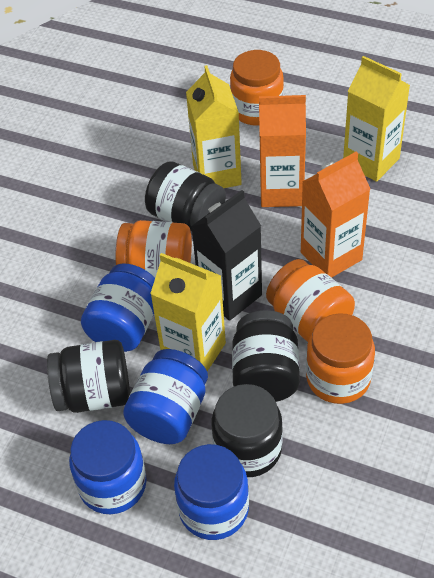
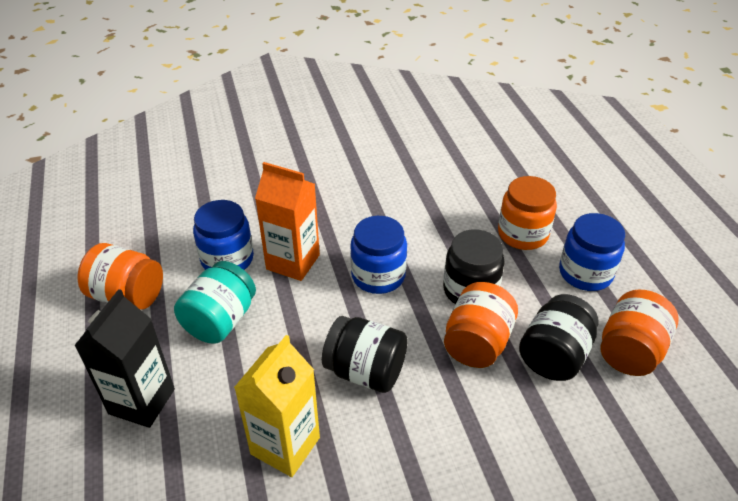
black jar: 4 -> 3
blue jar: 4 -> 3
orange carton: 2 -> 1
turquoise jar: 0 -> 1
yellow carton: 3 -> 1

